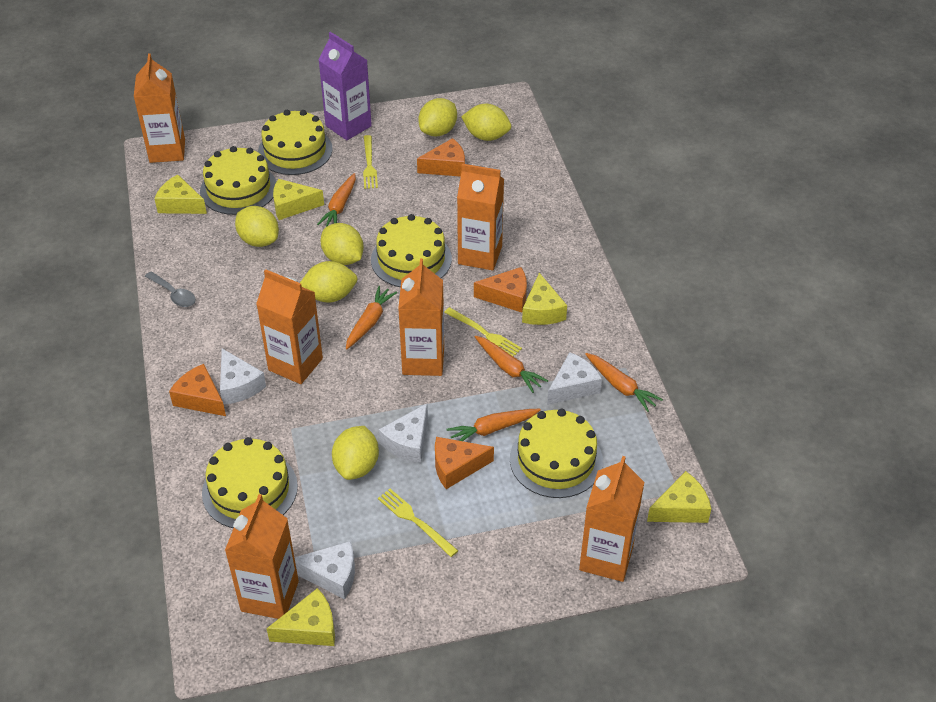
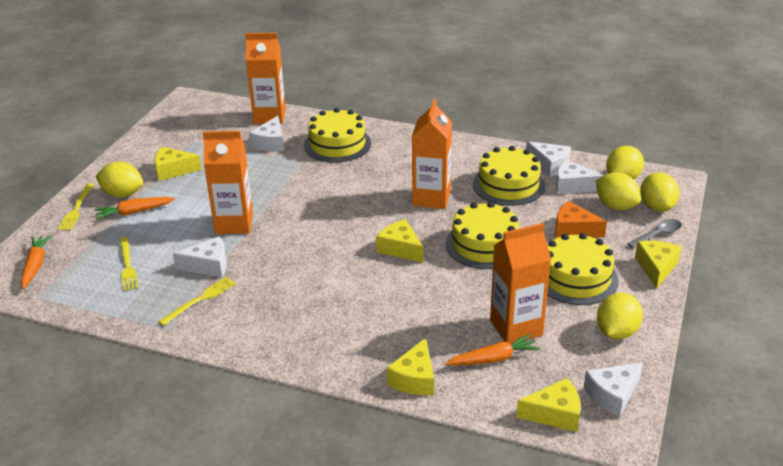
orange carrot: 5 -> 3
orange carton: 6 -> 4
orange cheese: 4 -> 1
purple carton: 1 -> 0
white cheese: 4 -> 5
yellow cake: 5 -> 4
yellow lemon: 6 -> 5

